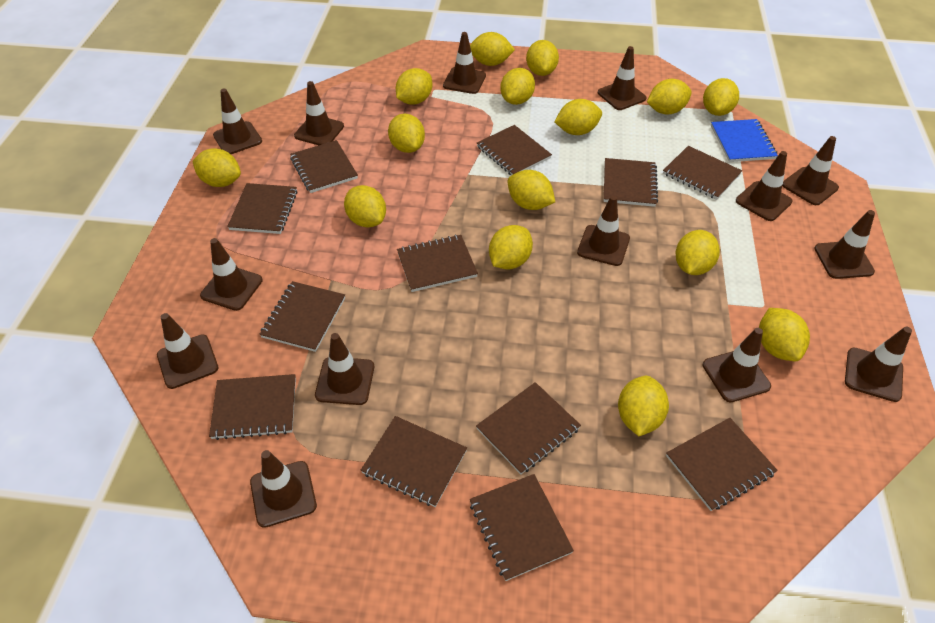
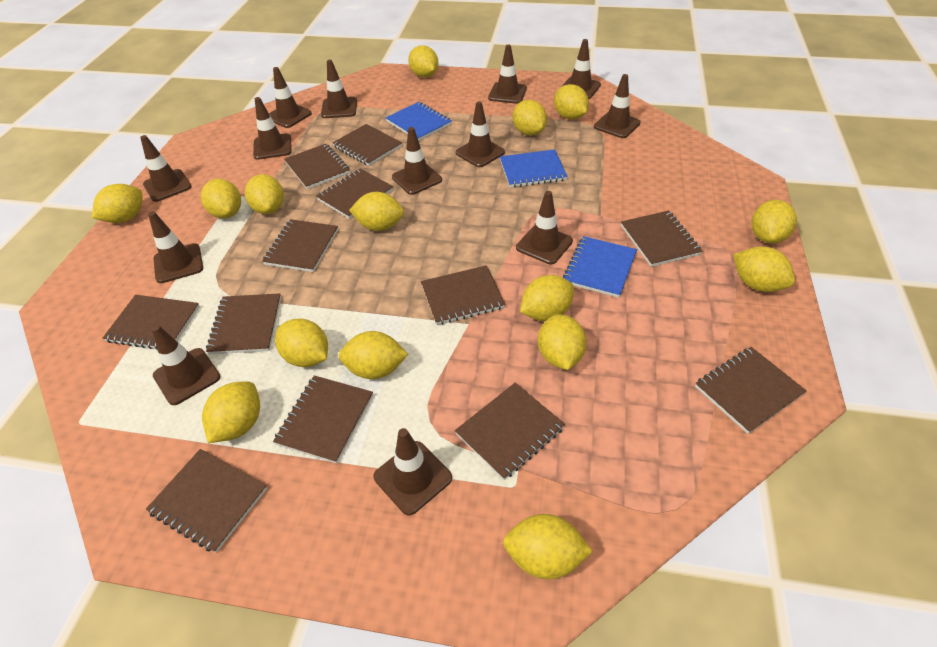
blue notebook: 1 -> 3
brown traffic cone: 14 -> 13

